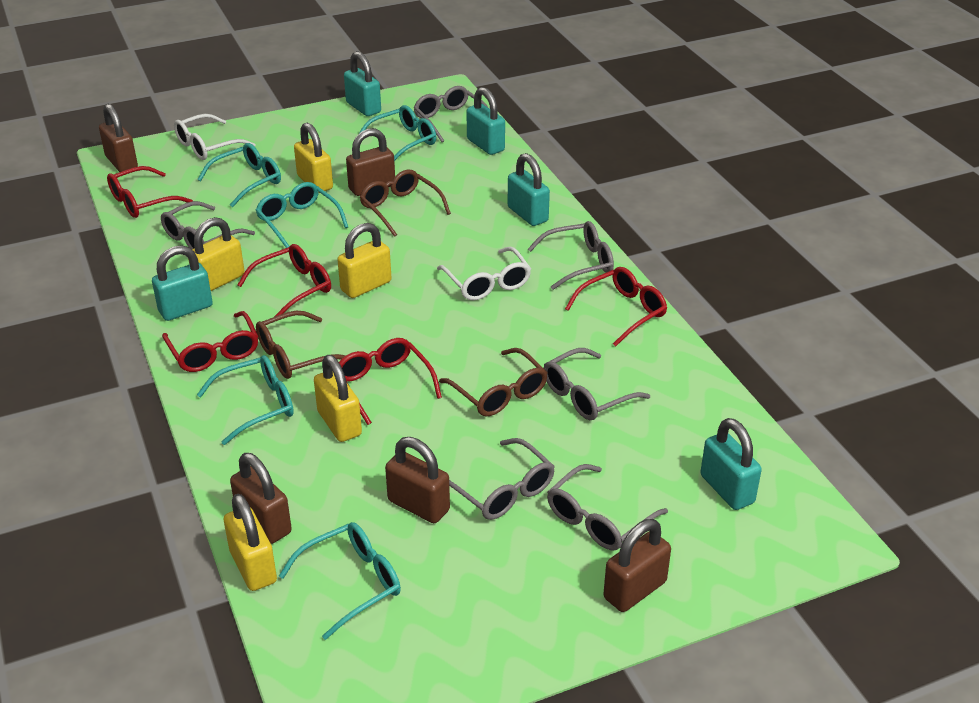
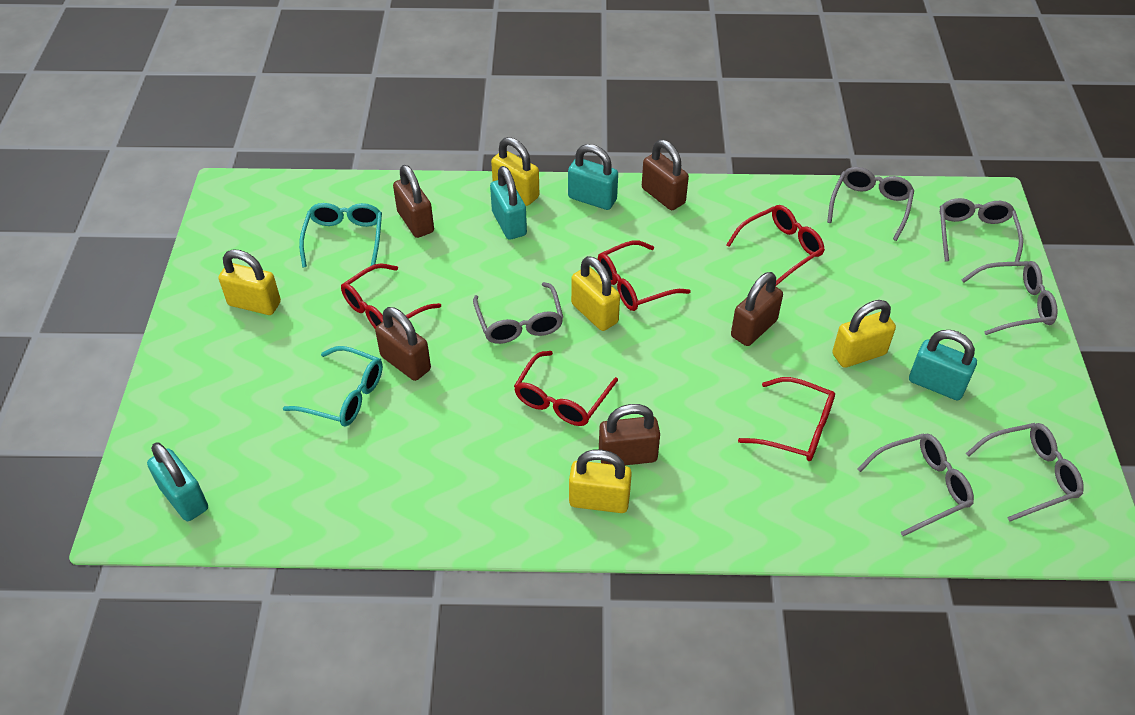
brown glasses: 3 -> 0
turquoise glasses: 5 -> 2
turquoise padlock: 5 -> 4
white glasses: 2 -> 0

